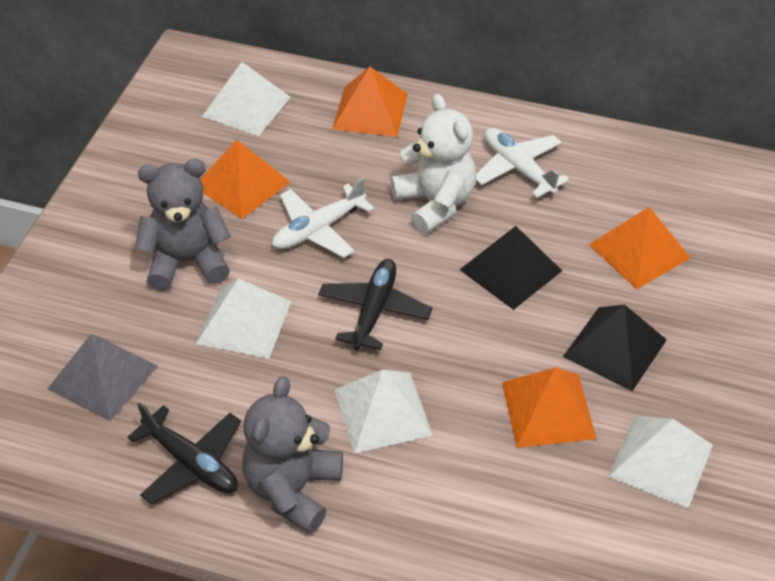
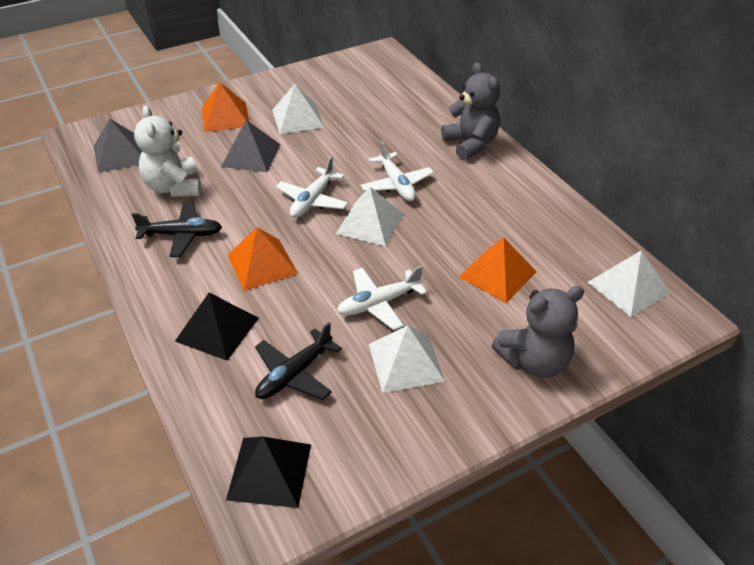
grey pyramid: 1 -> 2
orange pyramid: 4 -> 3
white plane: 2 -> 3

